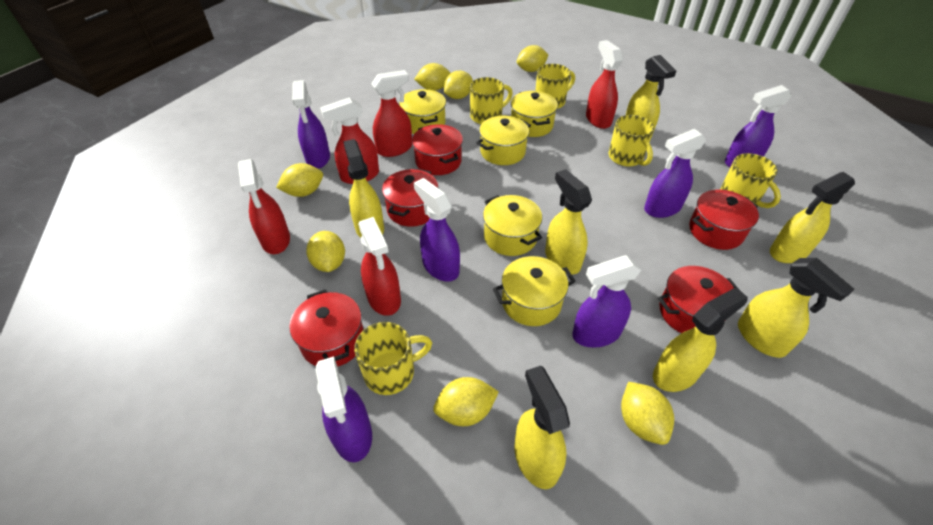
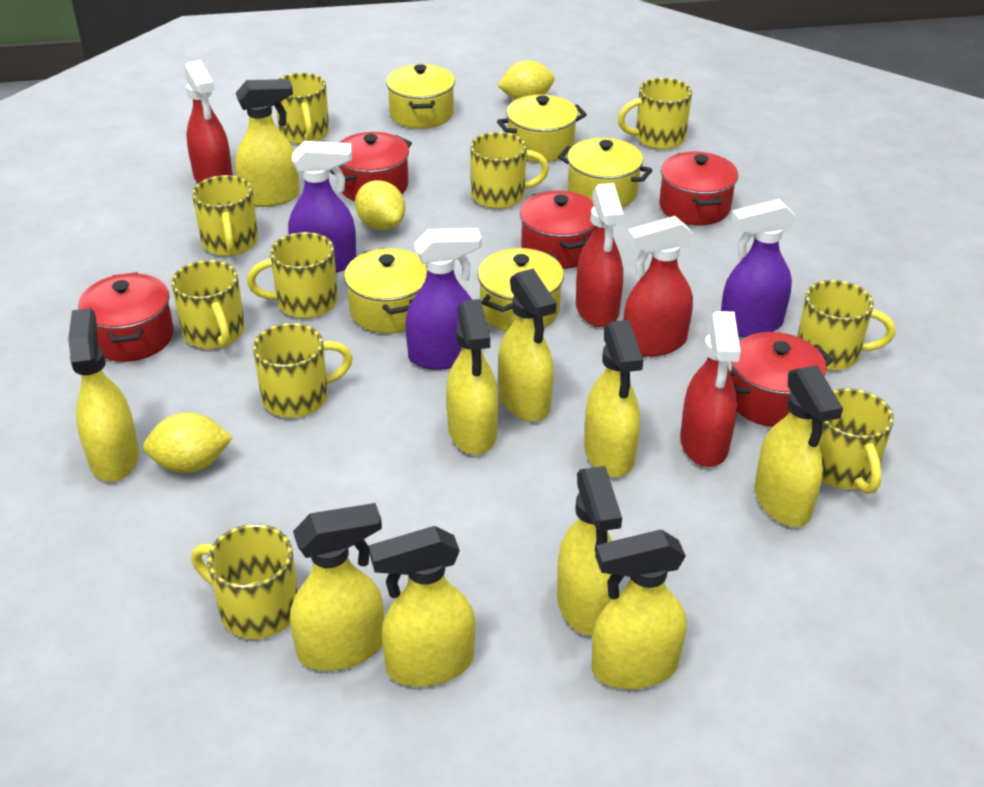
purple spray bottle: 6 -> 3
red spray bottle: 5 -> 4
yellow lemon: 7 -> 3
yellow mug: 5 -> 10
yellow spray bottle: 7 -> 10

